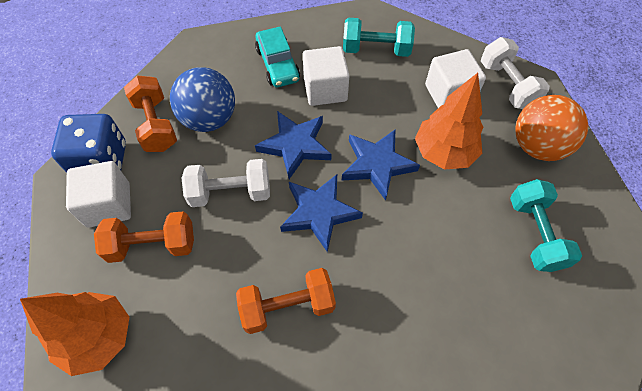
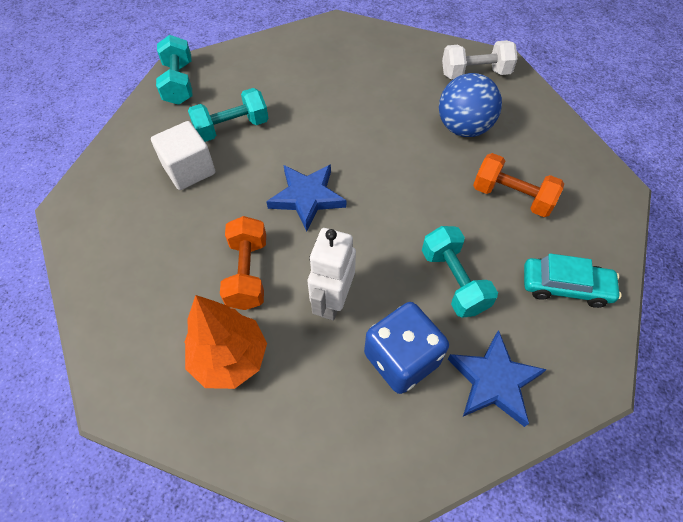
blue star: 3 -> 2
orange ball: 1 -> 0
orange dumbbell: 3 -> 2
orange tree: 2 -> 1
turquoise dumbbell: 2 -> 3
white cube: 3 -> 1
white dumbbell: 2 -> 1
white robot: 0 -> 1

